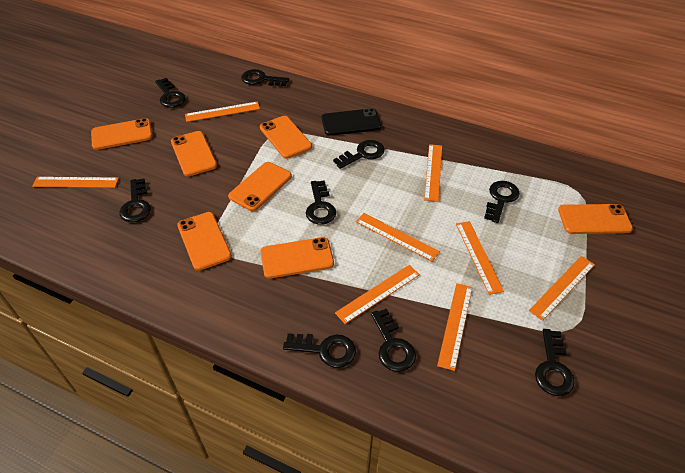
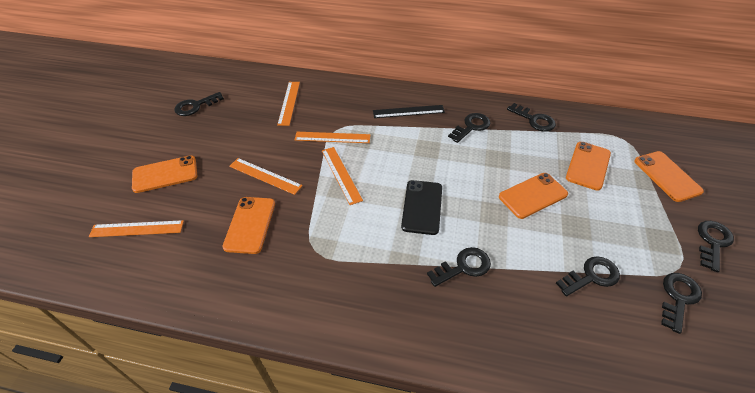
black key: 9 -> 7
black ruler: 0 -> 1
orange phone: 7 -> 5
orange ruler: 8 -> 5

